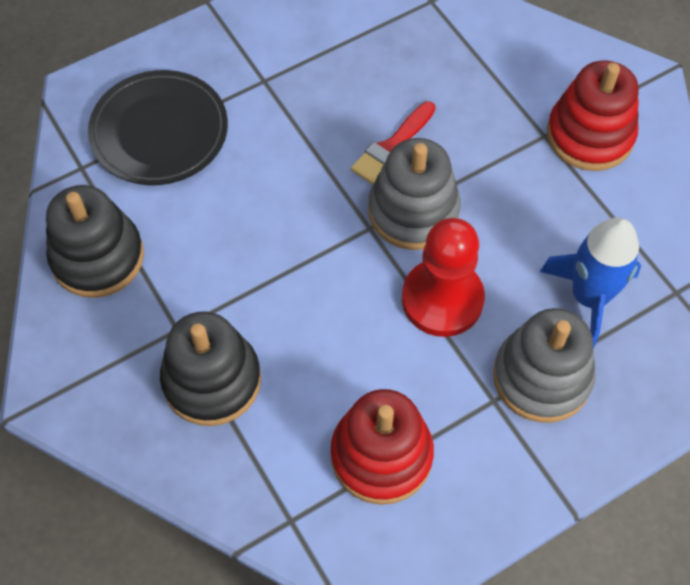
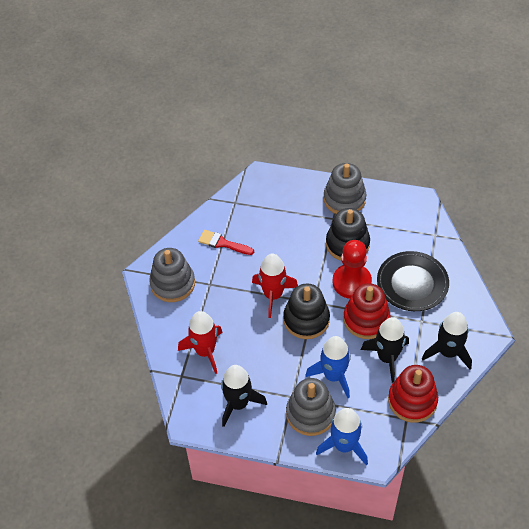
black rocket: 0 -> 3
blue rocket: 1 -> 2
grey stacking toy: 2 -> 3
red rocket: 0 -> 2

